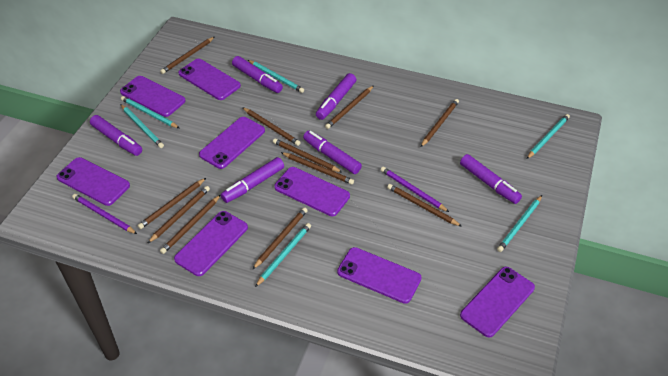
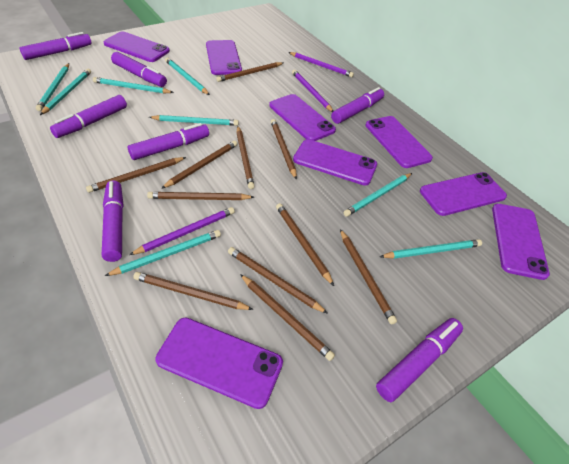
purple marker: 6 -> 7
purple pencil: 2 -> 3
turquoise pencil: 6 -> 8

